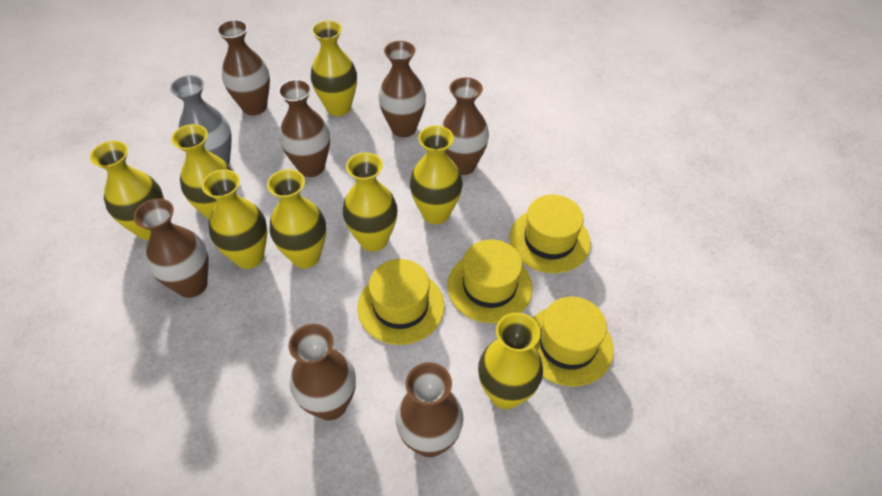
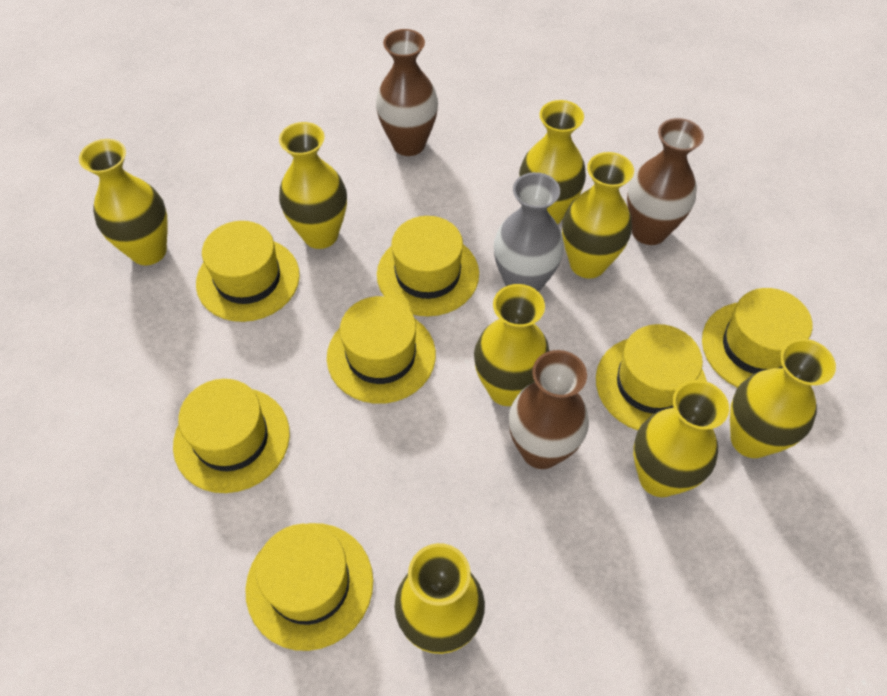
brown vase: 7 -> 3
yellow hat: 4 -> 7

